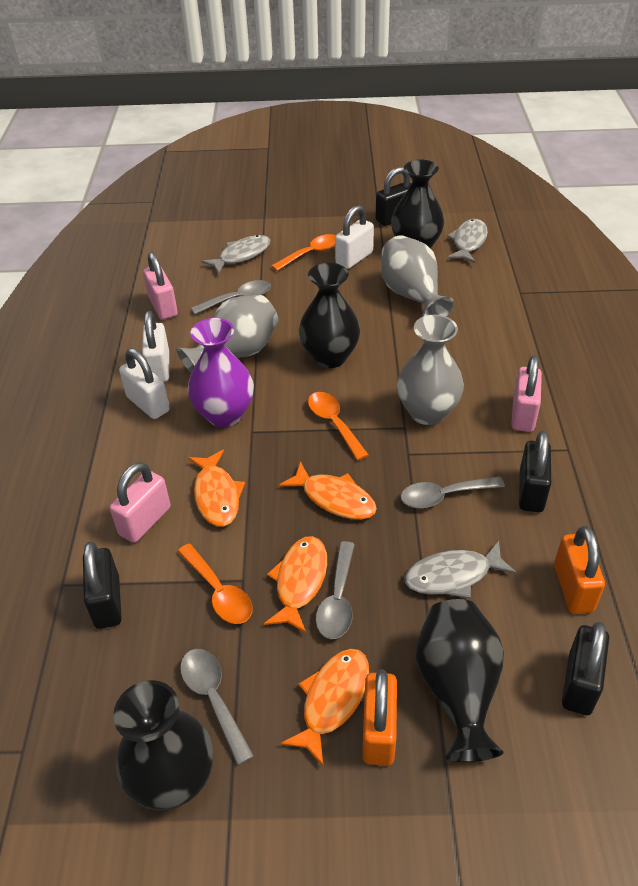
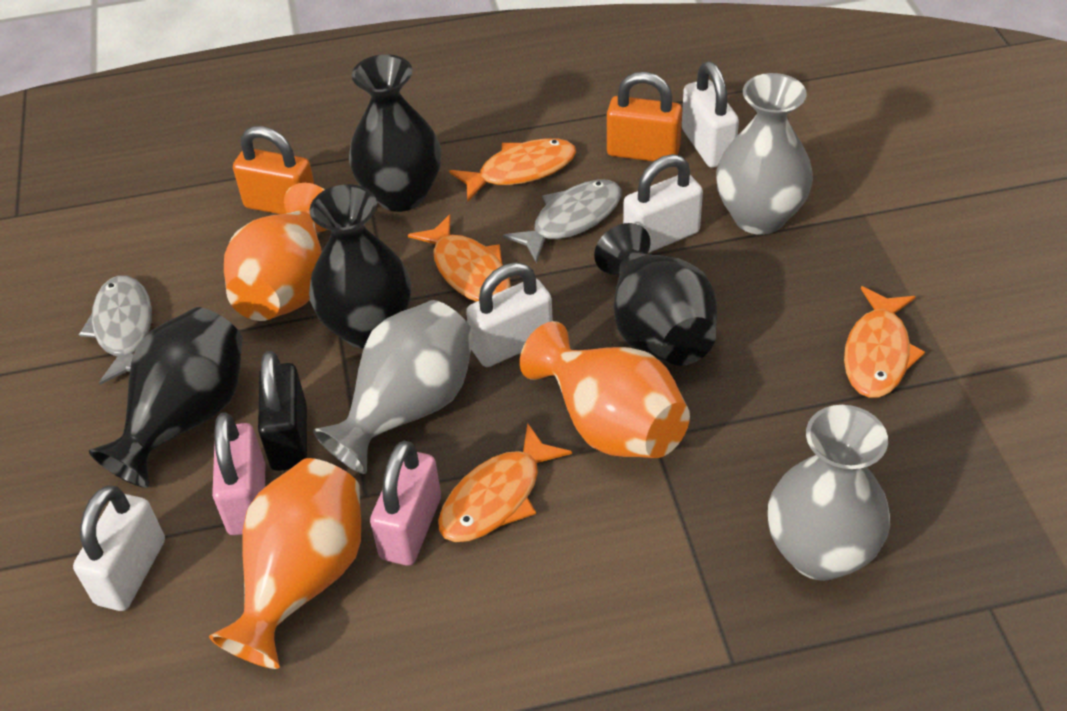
black padlock: 4 -> 1
grey fish: 3 -> 2
grey spoon: 4 -> 0
orange spoon: 3 -> 0
orange vase: 0 -> 3
pink padlock: 3 -> 2
purple vase: 1 -> 0
white padlock: 3 -> 4

